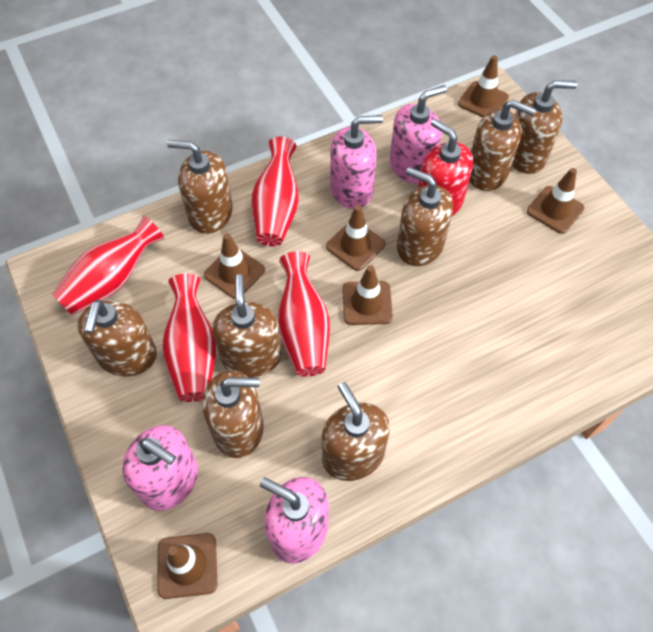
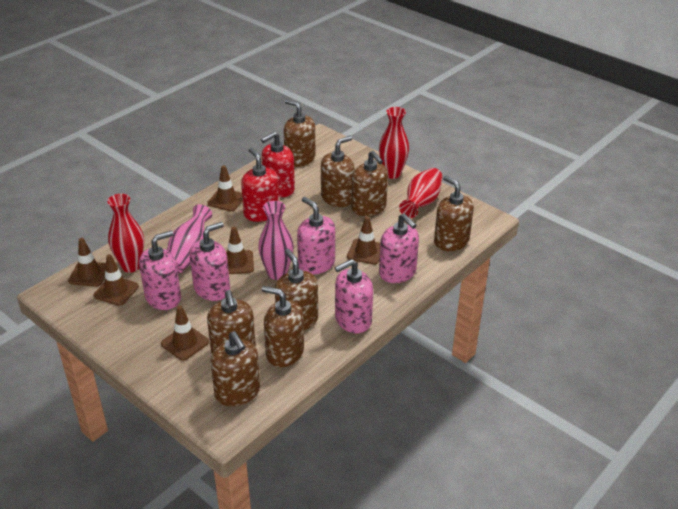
pink soap dispenser: 4 -> 5
pink vase: 0 -> 2
red soap dispenser: 1 -> 2
red vase: 4 -> 3

